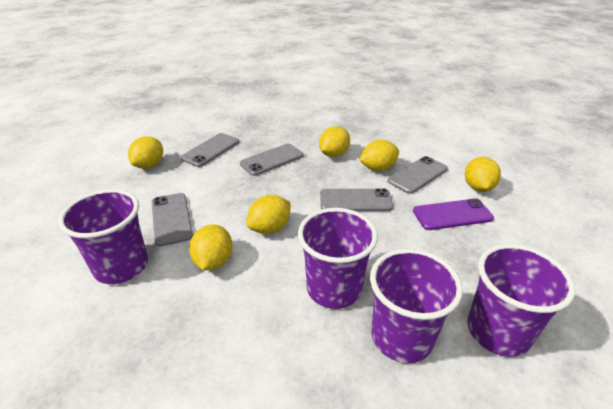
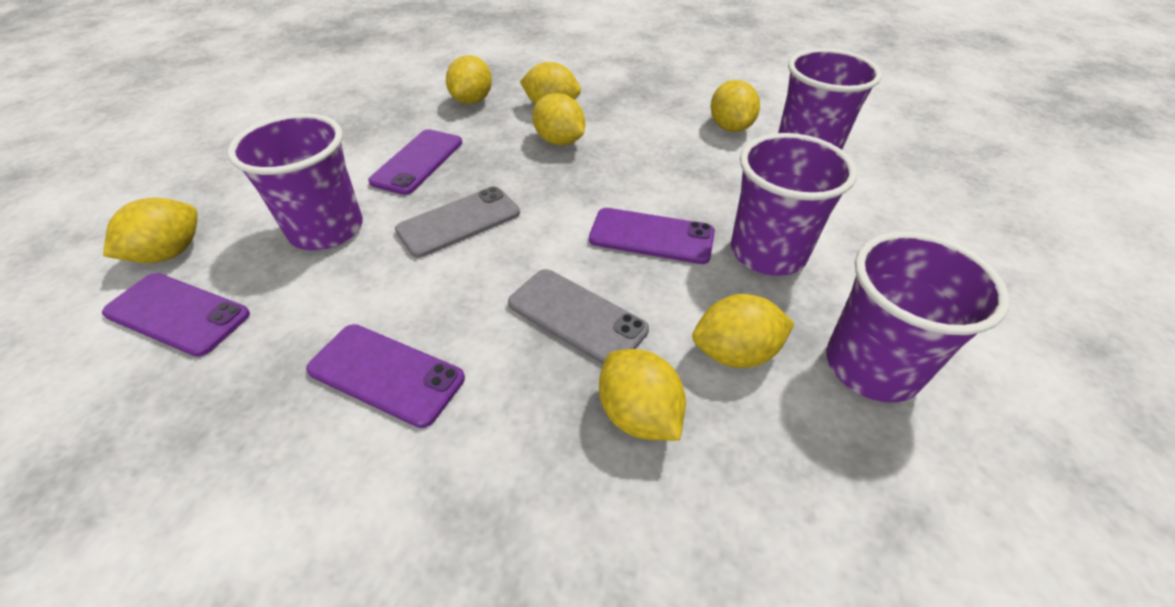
grey phone: 5 -> 2
purple phone: 1 -> 4
yellow lemon: 6 -> 7

